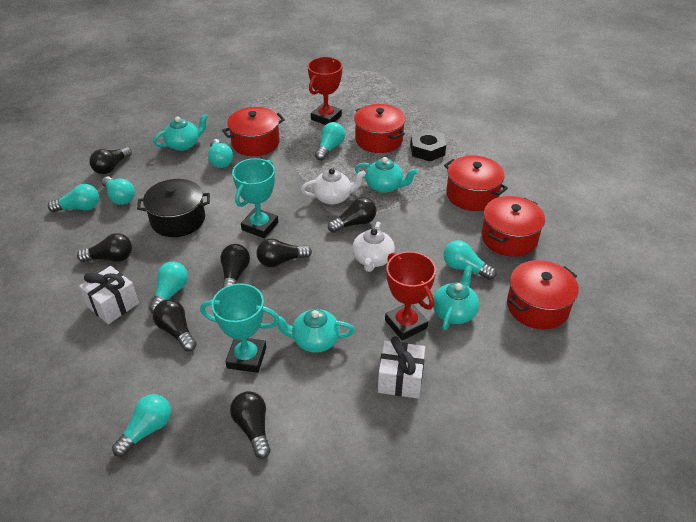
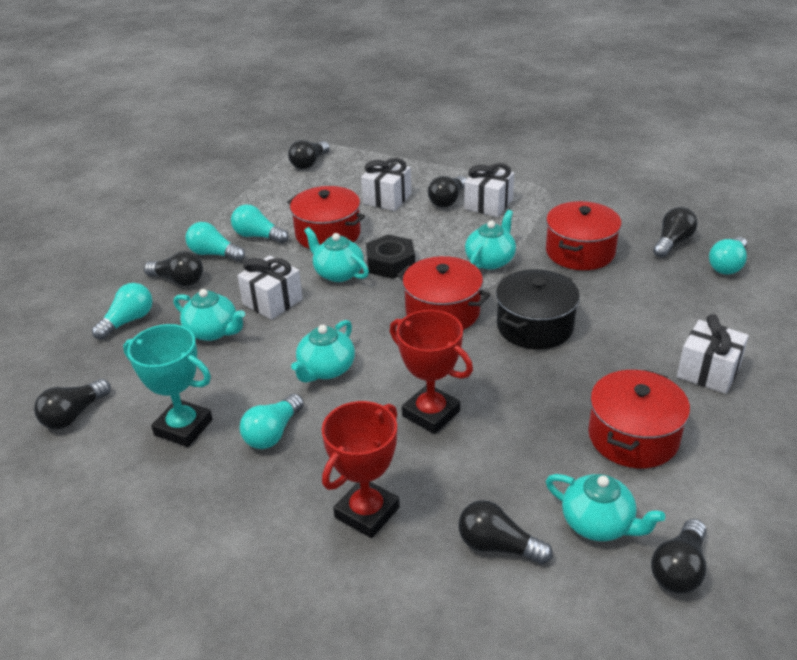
red pot: 5 -> 4
turquoise light bulb: 7 -> 5
turquoise teapot: 4 -> 5
turquoise trophy: 2 -> 1
white gift: 2 -> 4
white teapot: 2 -> 0

